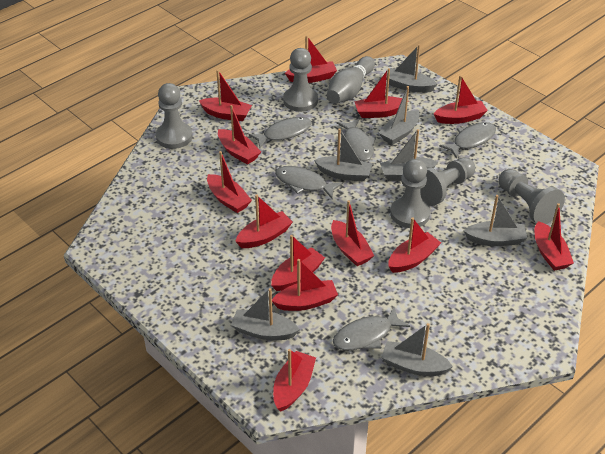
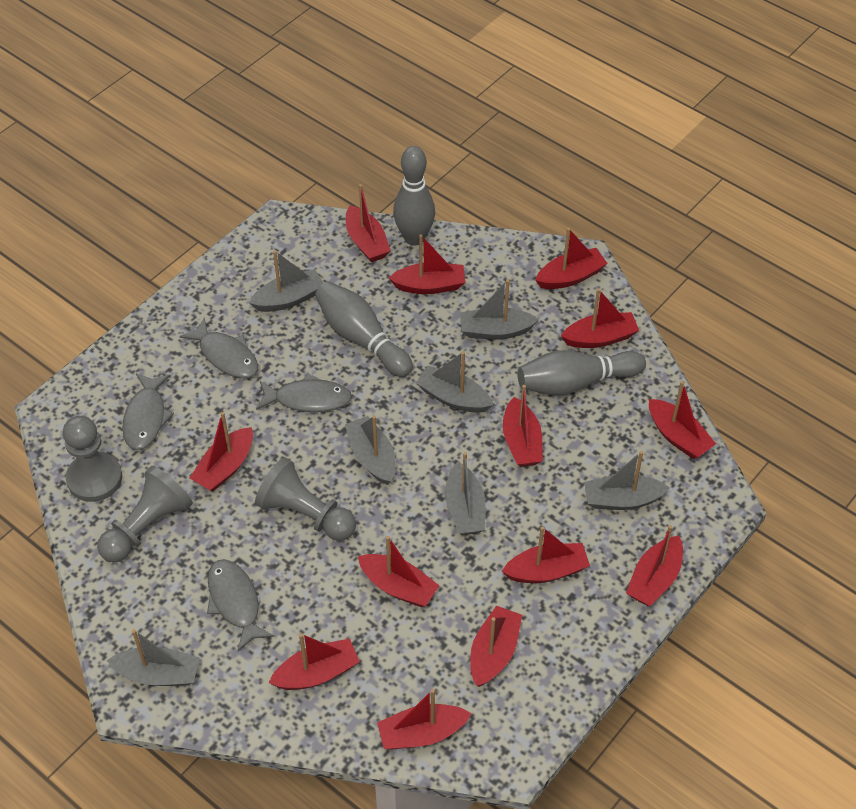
grey bowling pin: 1 -> 3
grey fish: 5 -> 4
grey pawn: 5 -> 3

